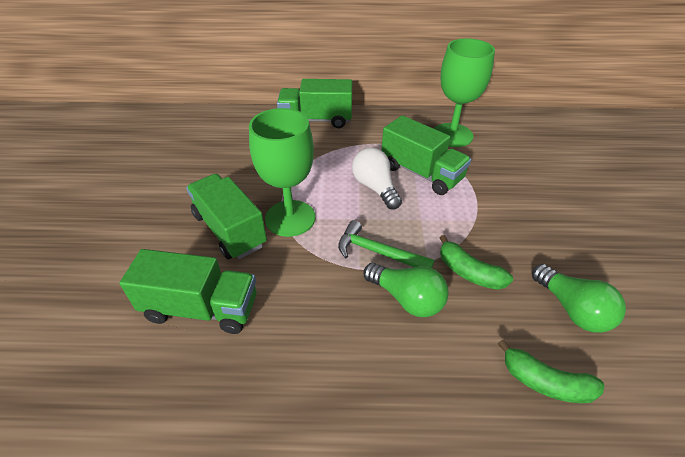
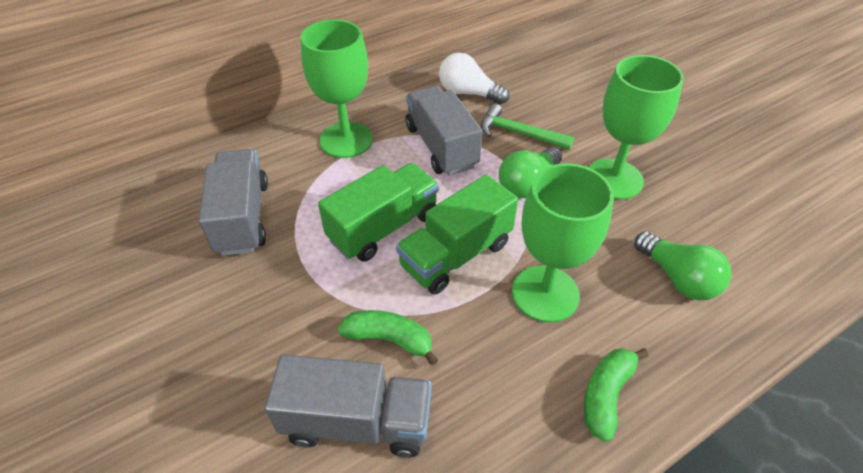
green goblet: 2 -> 3
green truck: 4 -> 2
grey truck: 0 -> 3

